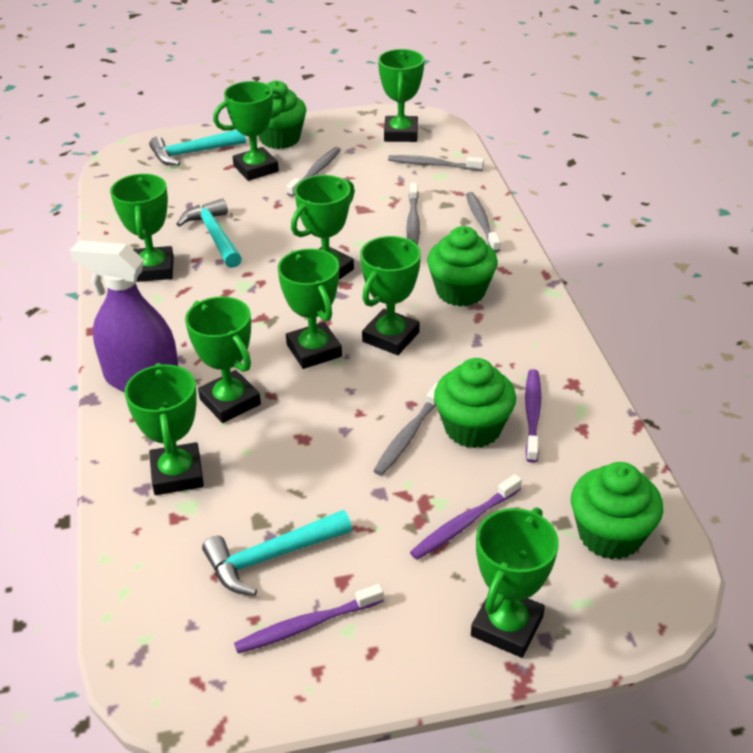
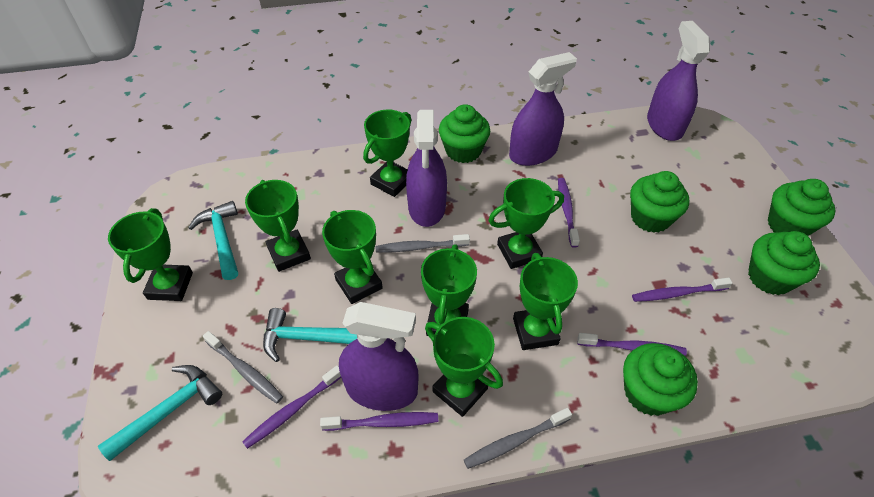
green cupcake: 4 -> 5
green trophy: 9 -> 8
grey toothbrush: 5 -> 3
purple spray bottle: 1 -> 4
purple toothbrush: 3 -> 5

